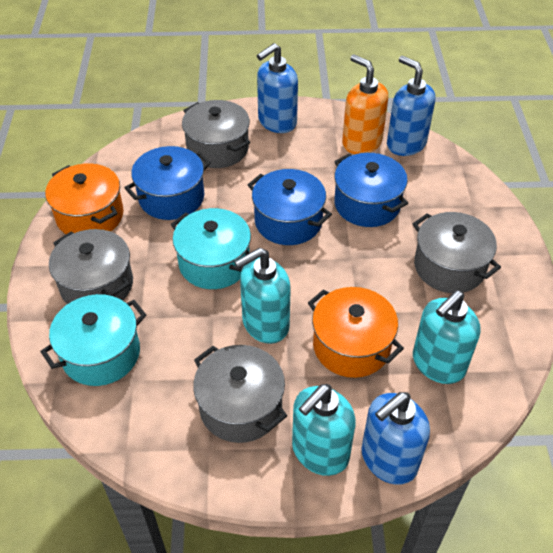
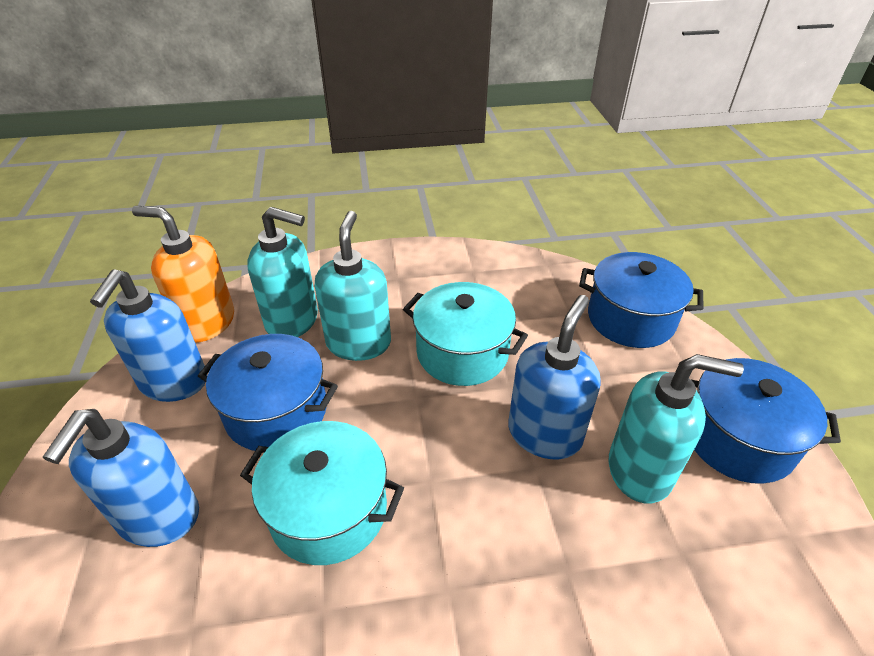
grey pot: 4 -> 0
orange pot: 2 -> 0

